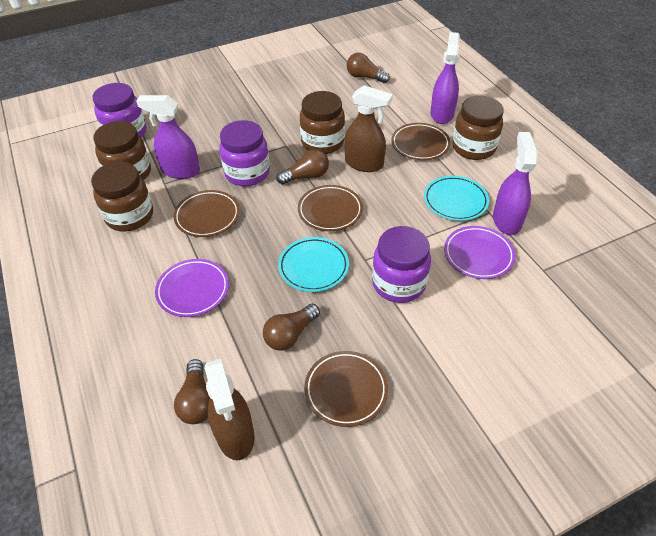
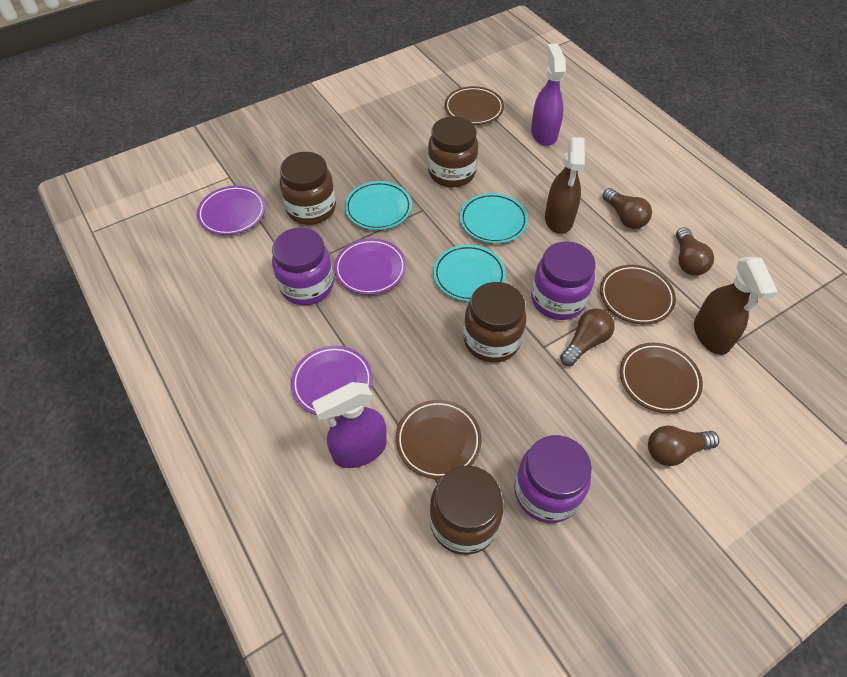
purple plate: 2 -> 3
purple spray bottle: 3 -> 2
turquoise plate: 2 -> 3

